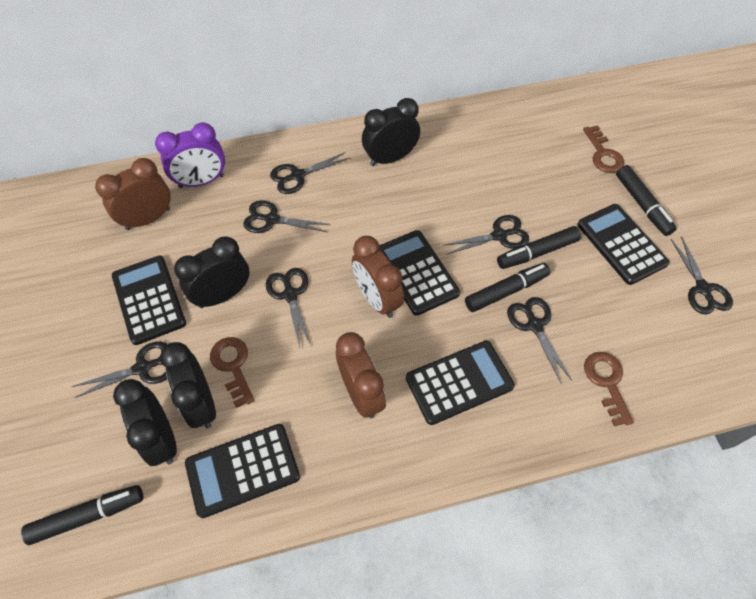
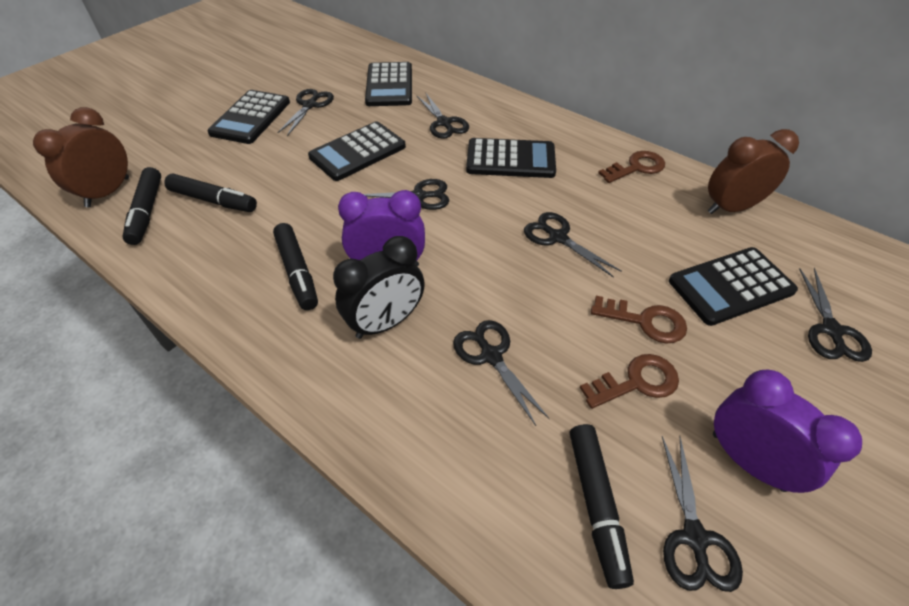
black clock: 4 -> 1
brown clock: 3 -> 2
purple clock: 1 -> 2

